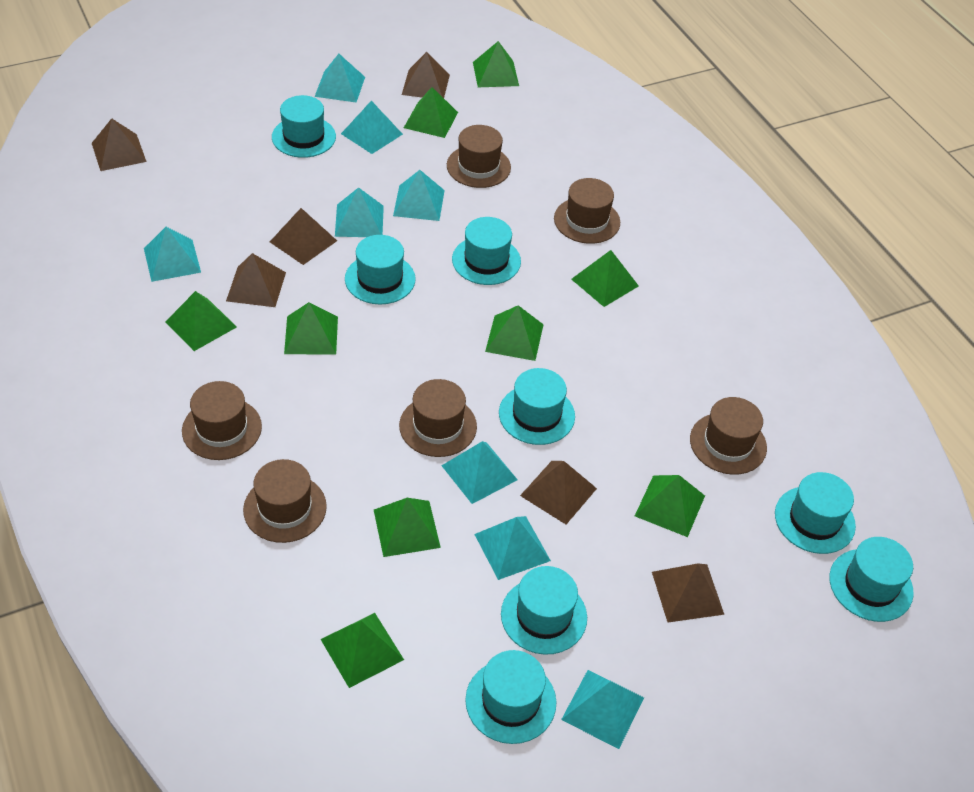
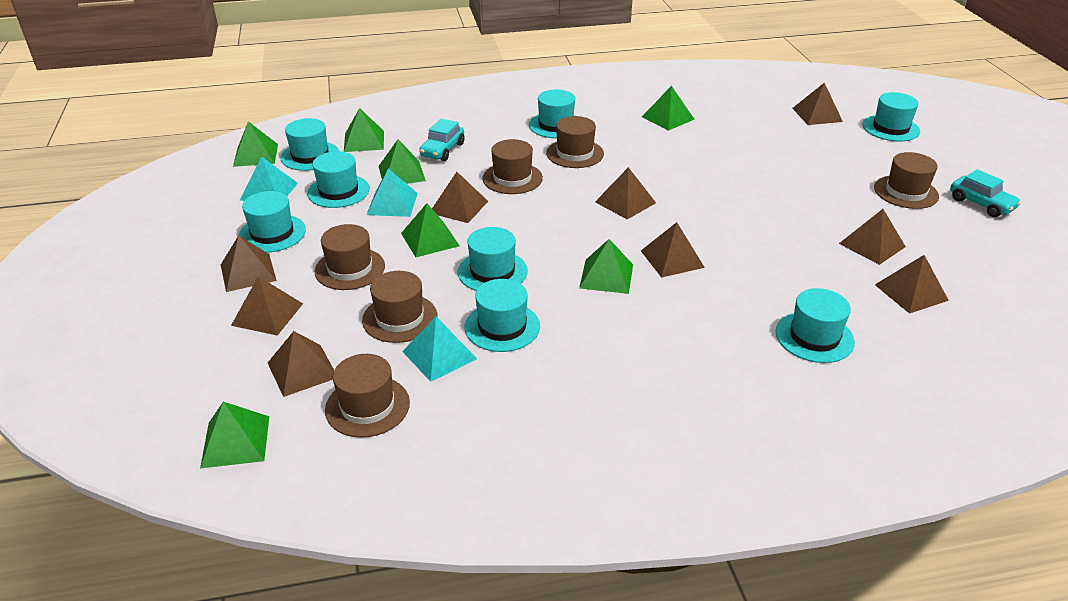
brown pyramid: 6 -> 9
green pyramid: 9 -> 7
turquoise car: 0 -> 2
turquoise pyramid: 8 -> 3

